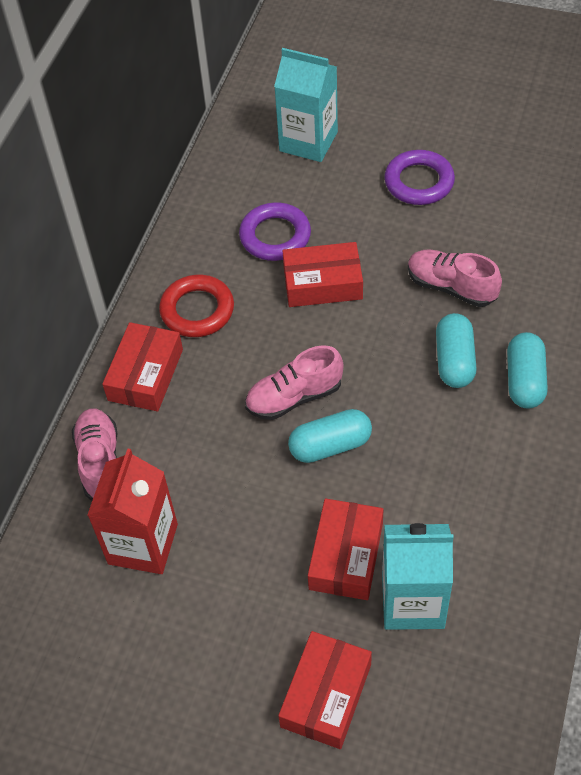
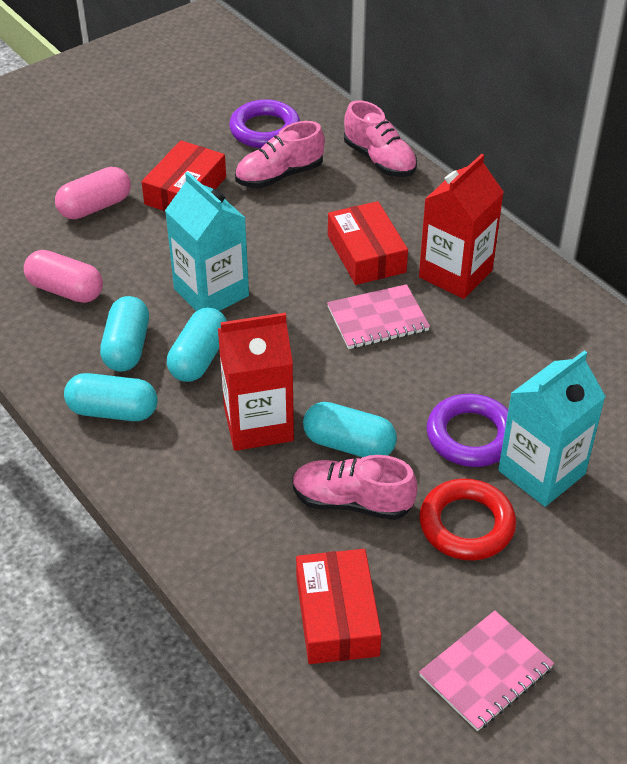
pink capsule: 0 -> 2
pink notebook: 0 -> 2
red box: 4 -> 3
red carton: 1 -> 2
turquoise capsule: 3 -> 4

